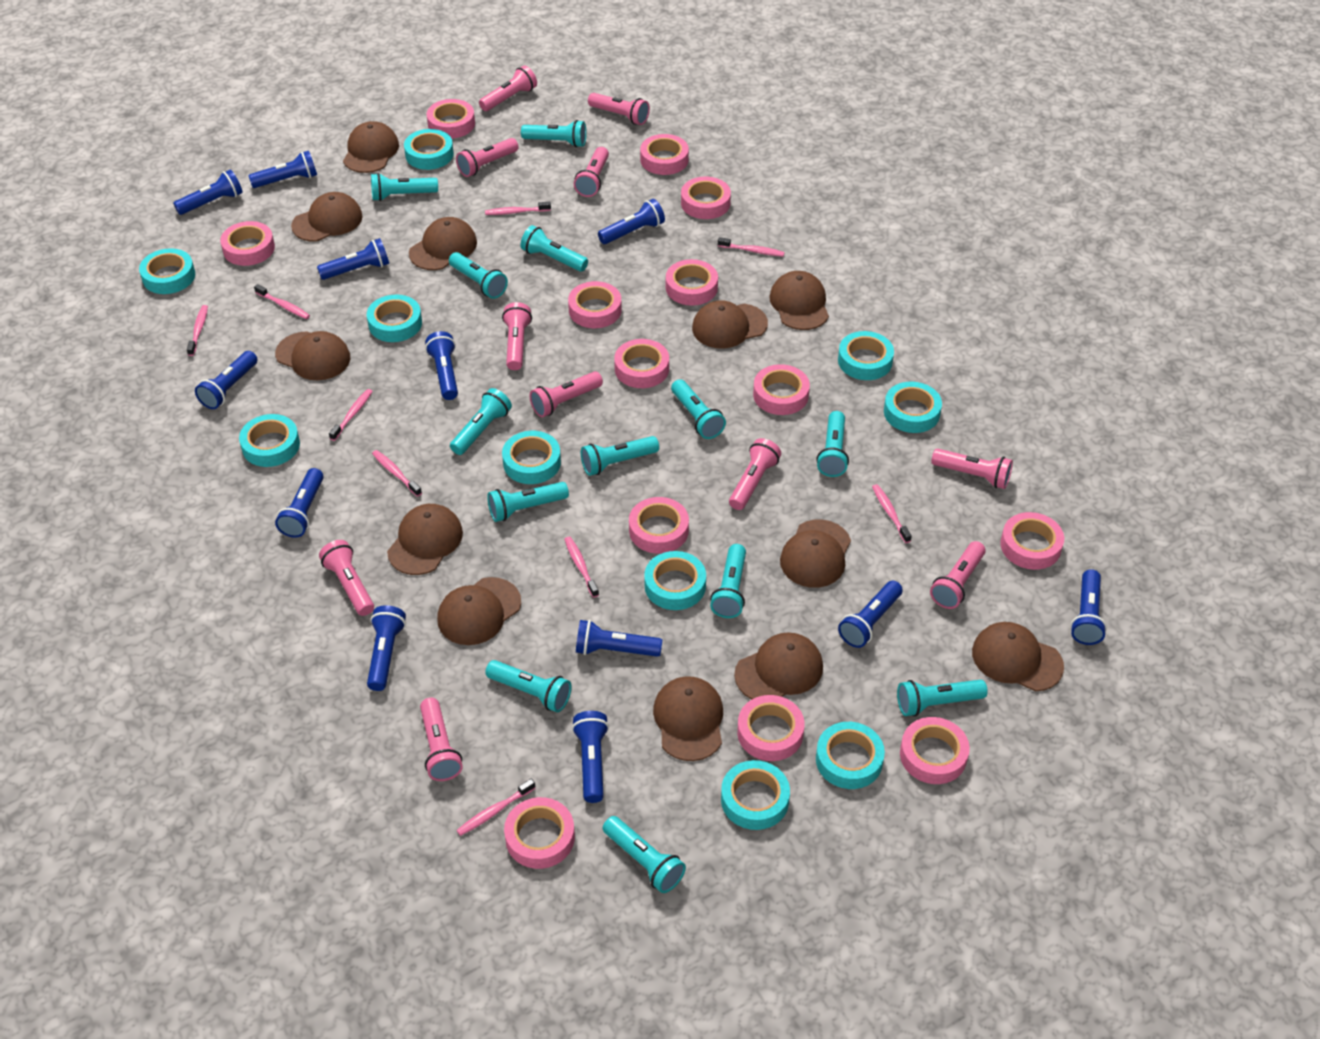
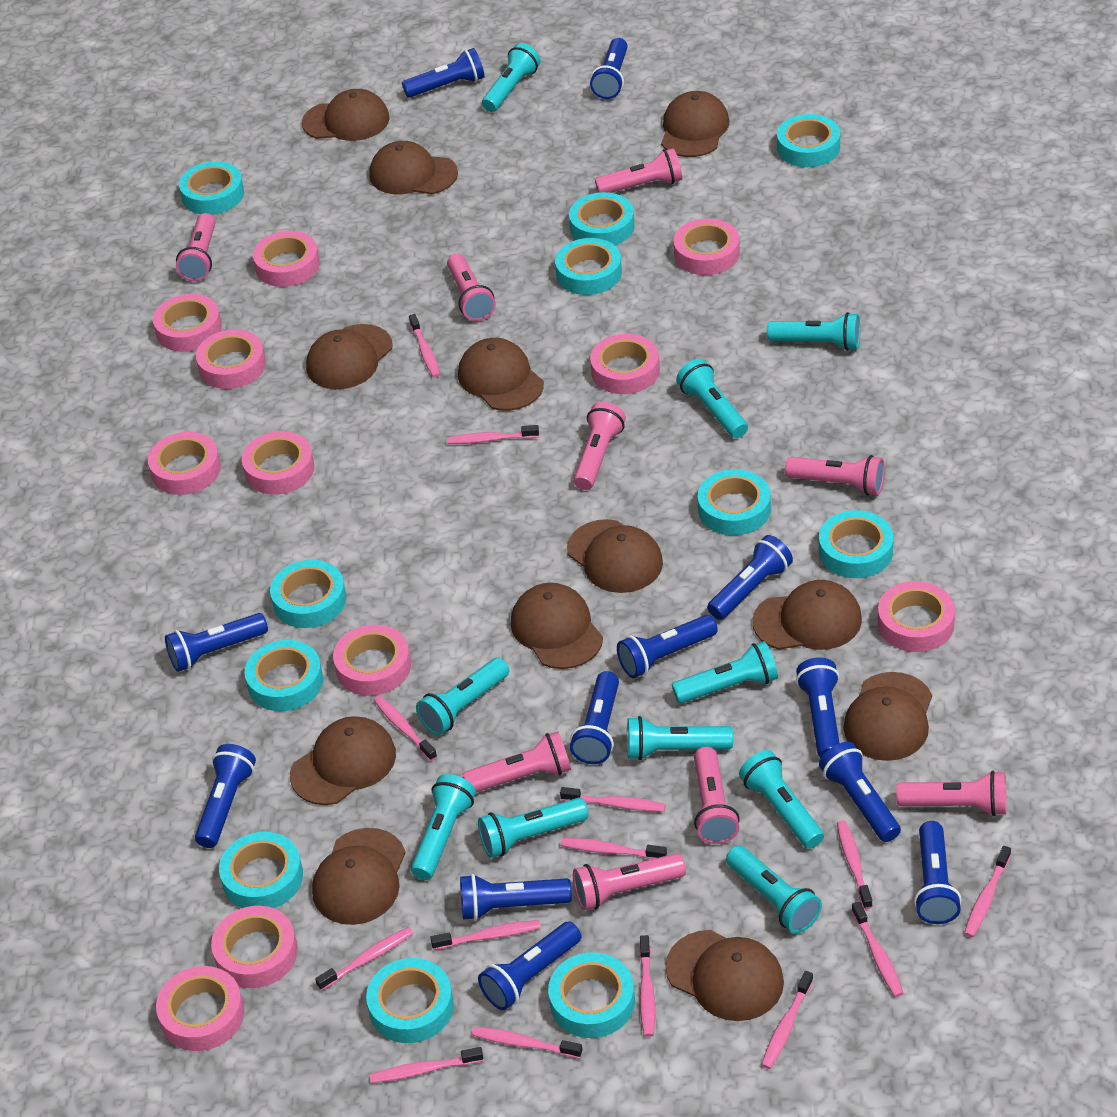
pink flashlight: 11 -> 9
pink tape: 13 -> 11
pink toothbrush: 9 -> 14
turquoise flashlight: 13 -> 10
turquoise tape: 10 -> 11

